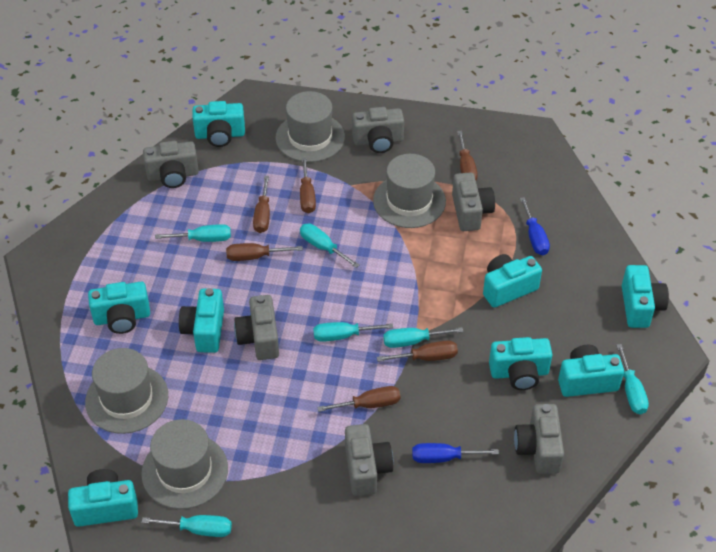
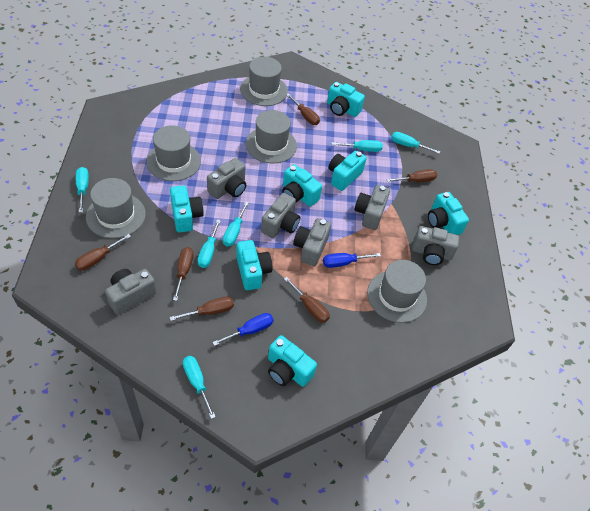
grey hat: 4 -> 5
turquoise camera: 8 -> 7

